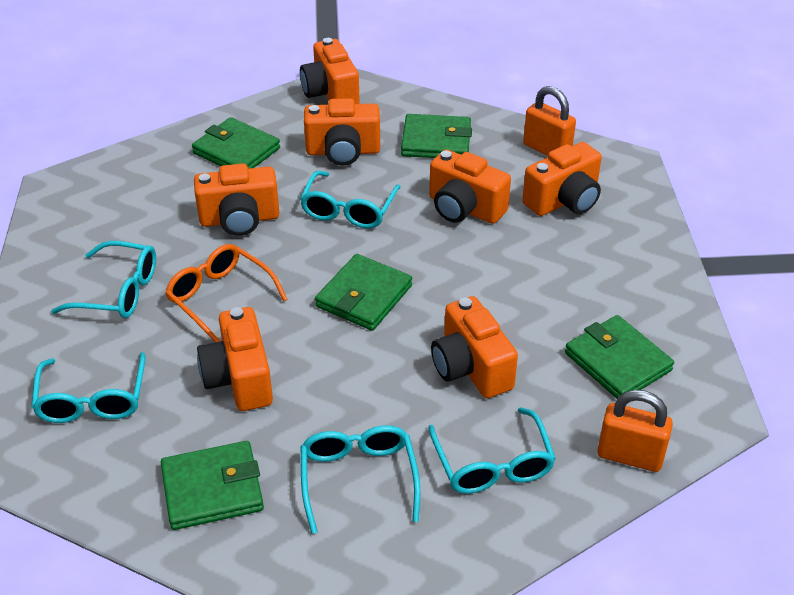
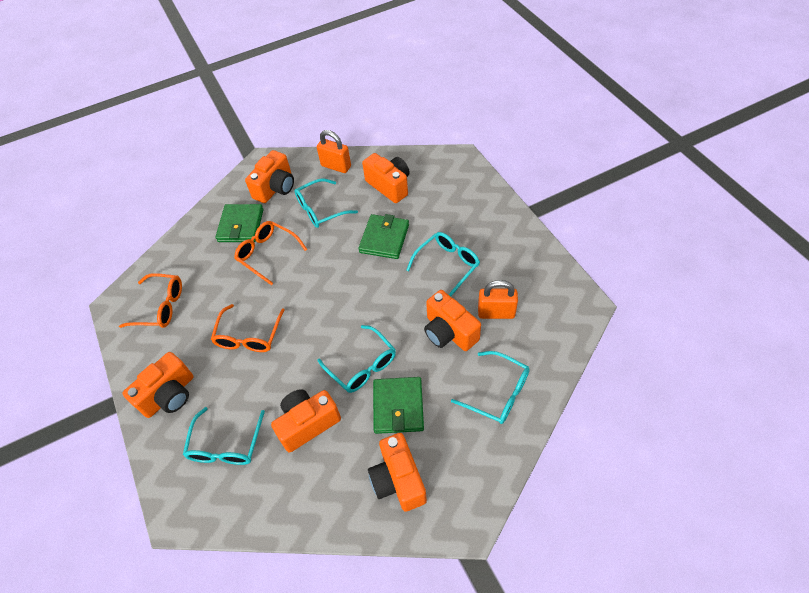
green wallet: 5 -> 3
orange camera: 7 -> 6
orange glasses: 1 -> 3

